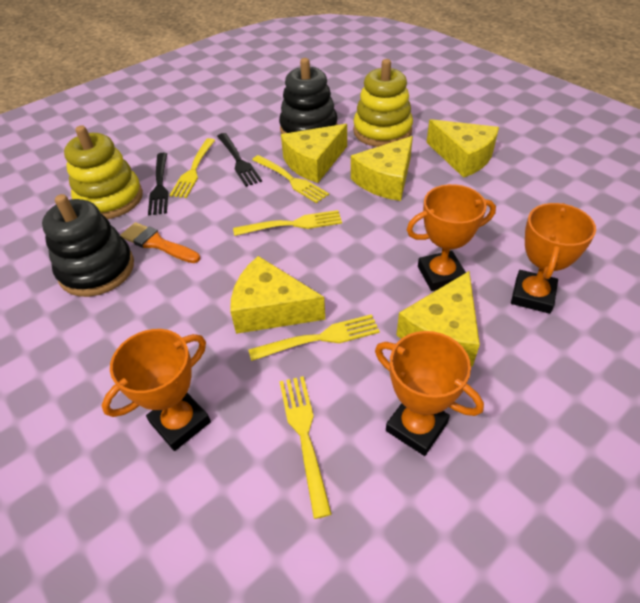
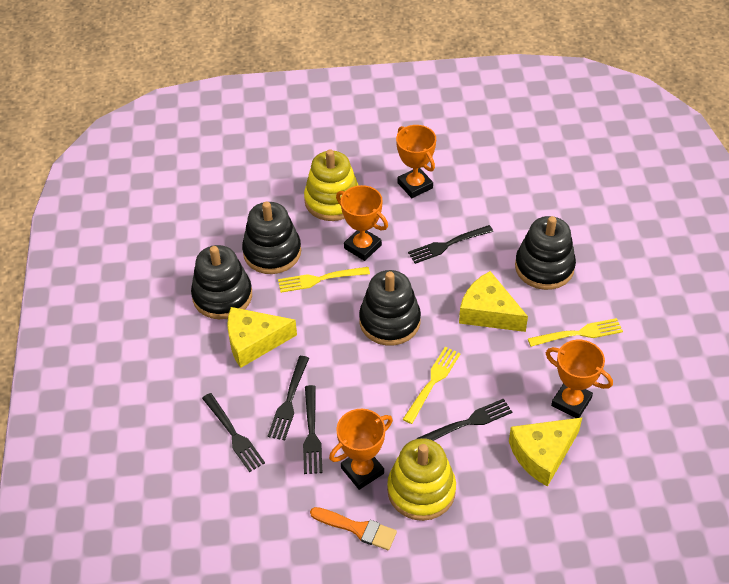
black fork: 2 -> 5
black stacking toy: 2 -> 4
yellow cheese: 5 -> 3
yellow fork: 5 -> 3

